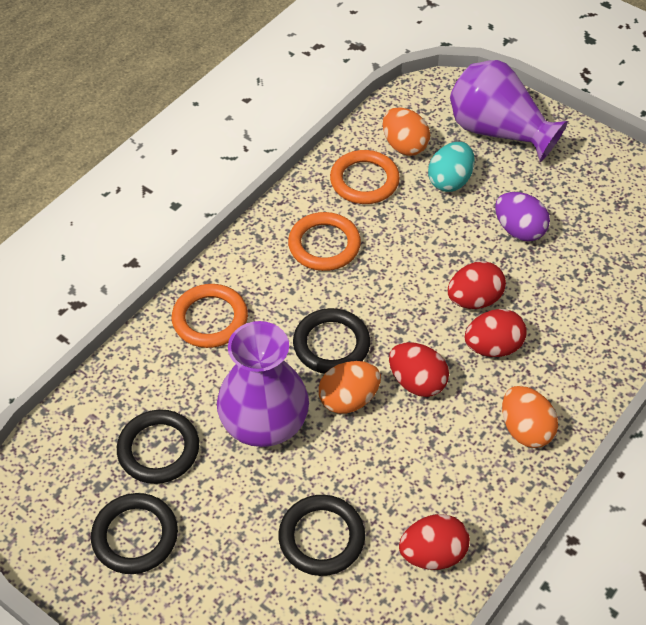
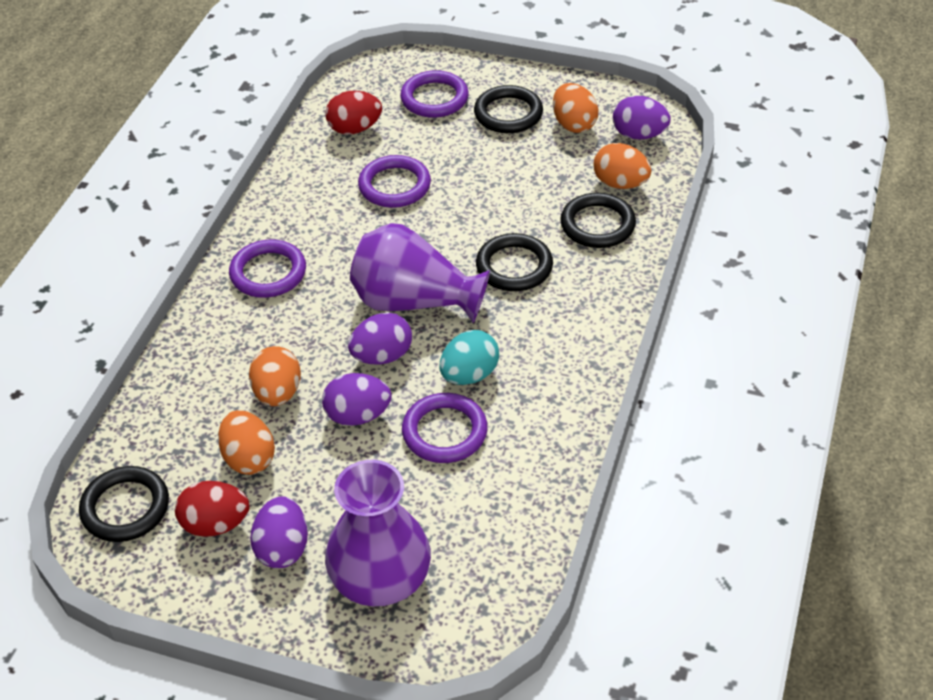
orange egg: 3 -> 4
orange ring: 3 -> 0
purple egg: 1 -> 4
purple ring: 0 -> 4
red egg: 4 -> 2

